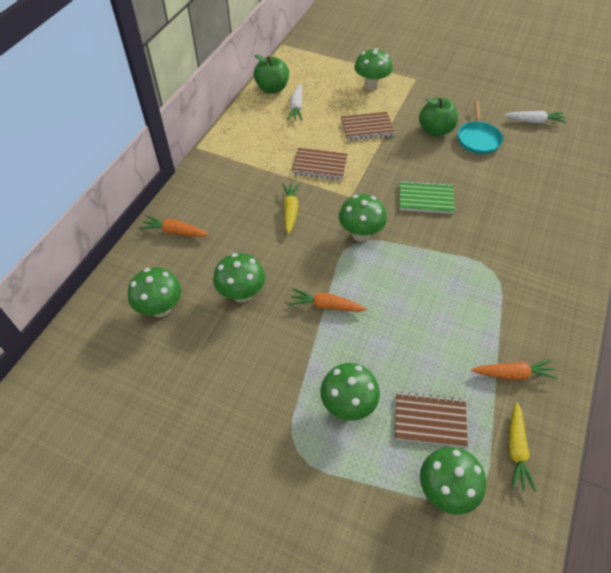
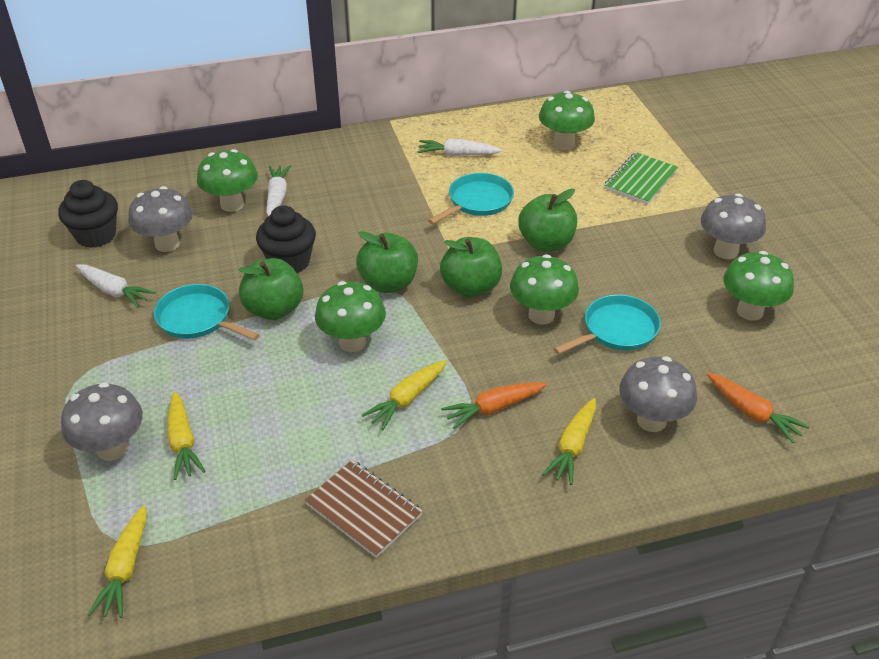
black cupcake: 0 -> 2
brown notebook: 3 -> 1
green apple: 2 -> 4
green mushroom: 6 -> 5
grey mushroom: 0 -> 4
orange carrot: 3 -> 2
turquoise pan: 1 -> 3
white carrot: 2 -> 3
yellow carrot: 2 -> 4

